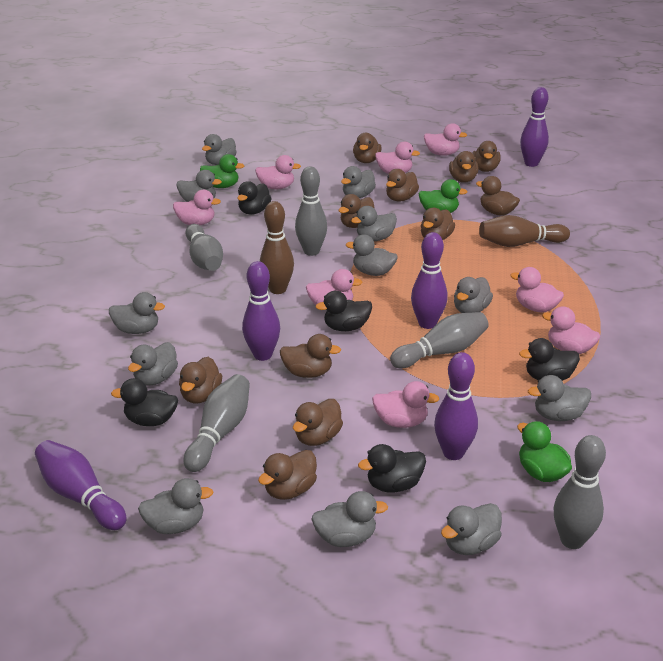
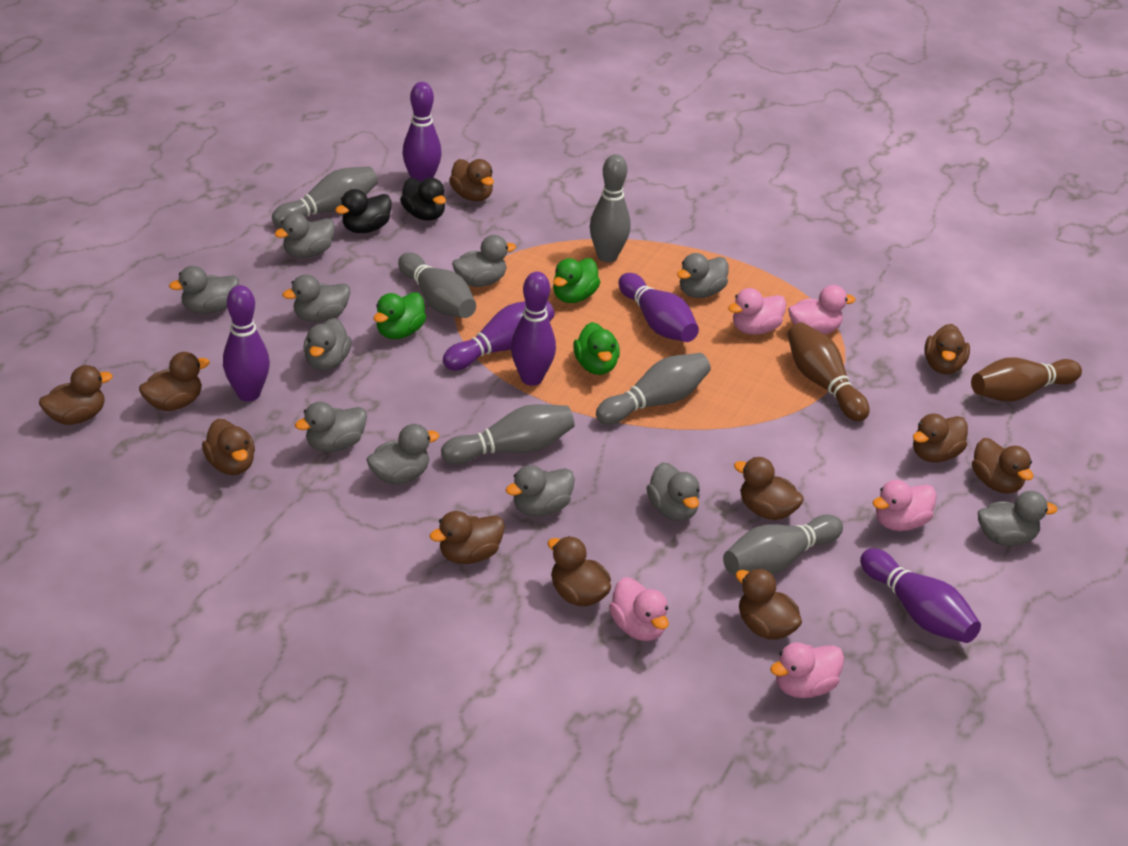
black duck: 5 -> 2
grey bowling pin: 5 -> 6
grey duck: 12 -> 11
pink duck: 8 -> 5
purple bowling pin: 5 -> 6

